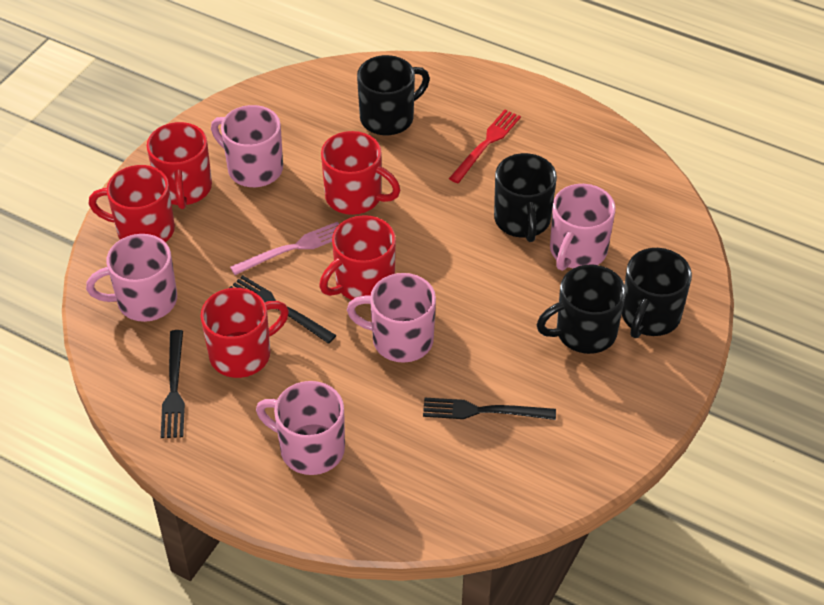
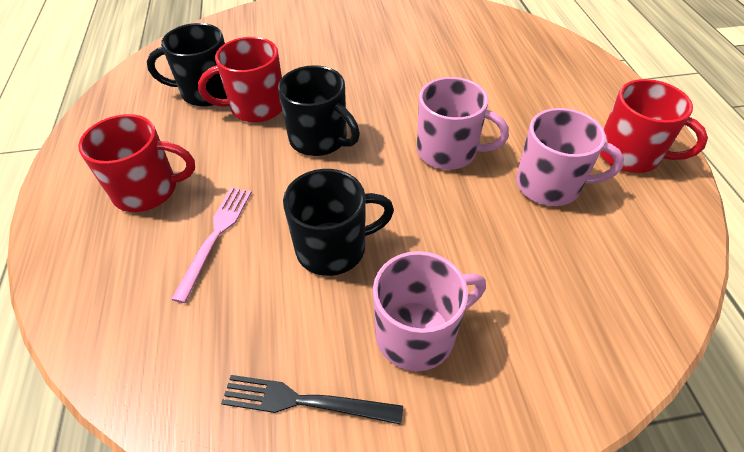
black fork: 3 -> 1
black mug: 4 -> 3
pink mug: 5 -> 3
red fork: 1 -> 0
red mug: 5 -> 3

